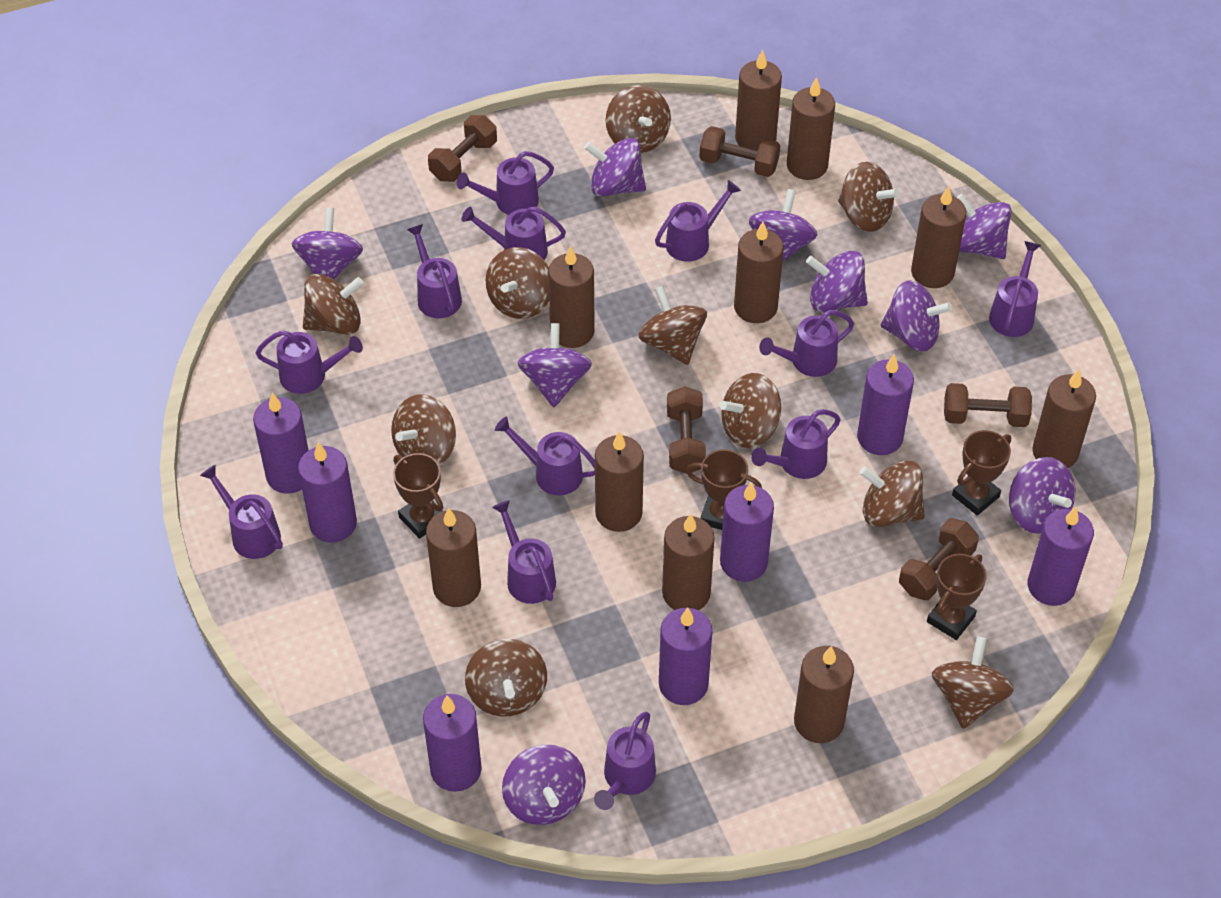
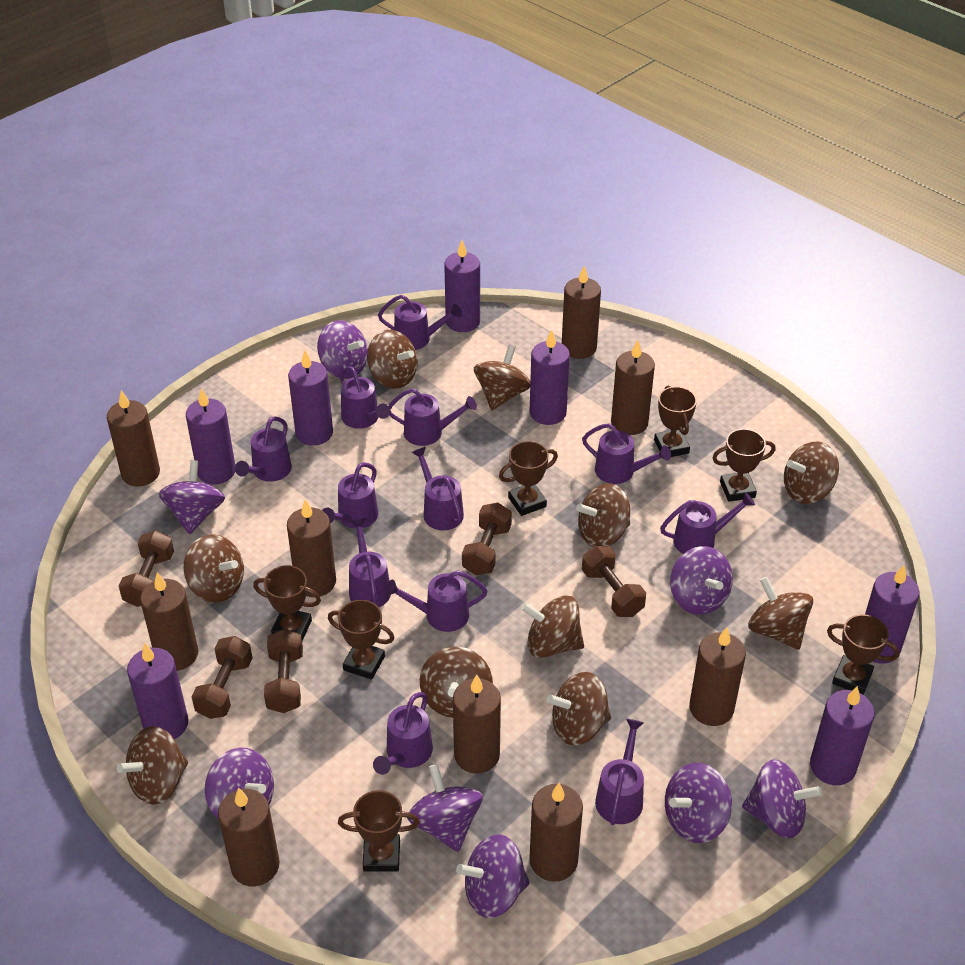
brown candle: 10 -> 9
brown trophy: 4 -> 7
purple spinning top: 9 -> 8

